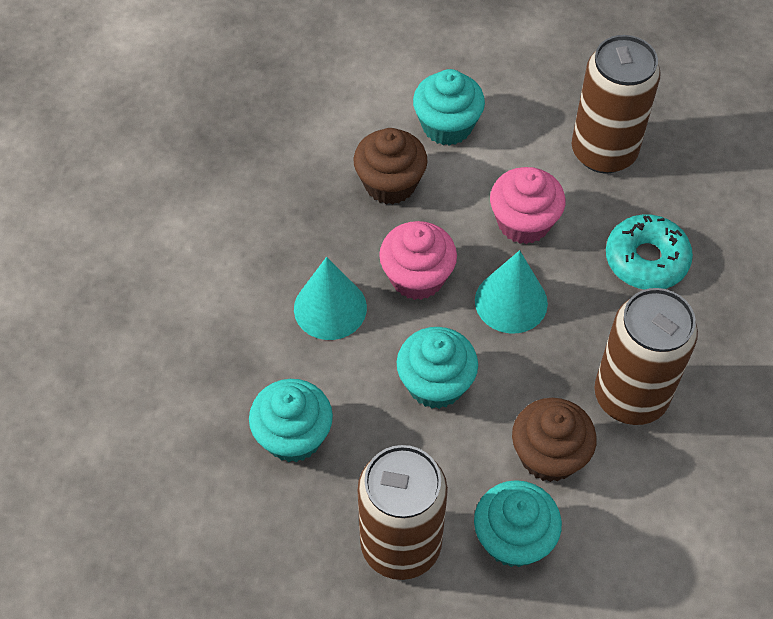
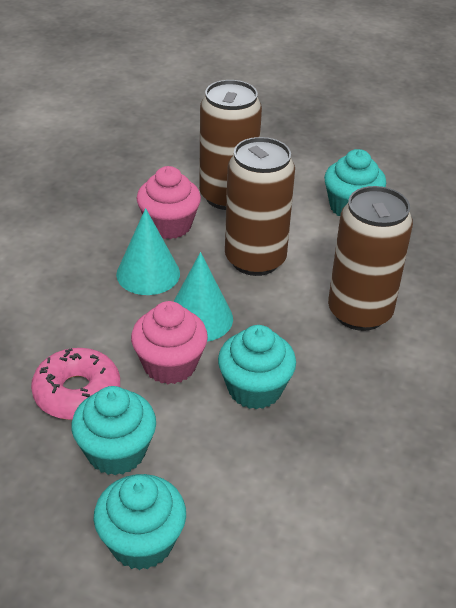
brown cupcake: 2 -> 0
pink donut: 0 -> 1
turquoise donut: 1 -> 0

